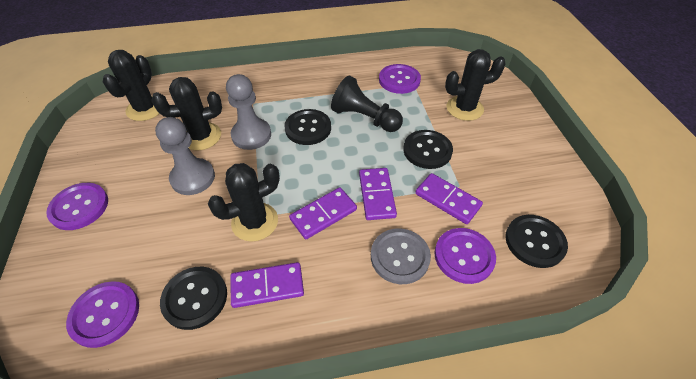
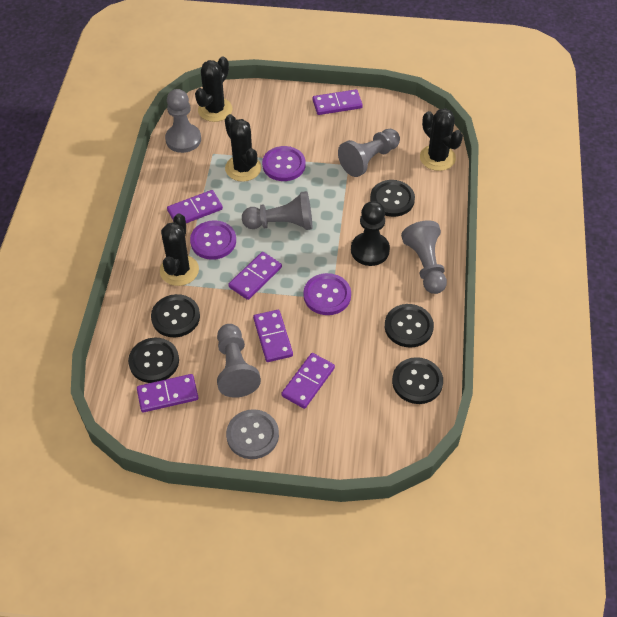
black button: 4 -> 5
grey pawn: 2 -> 5
purple button: 4 -> 3
purple domino: 4 -> 6

